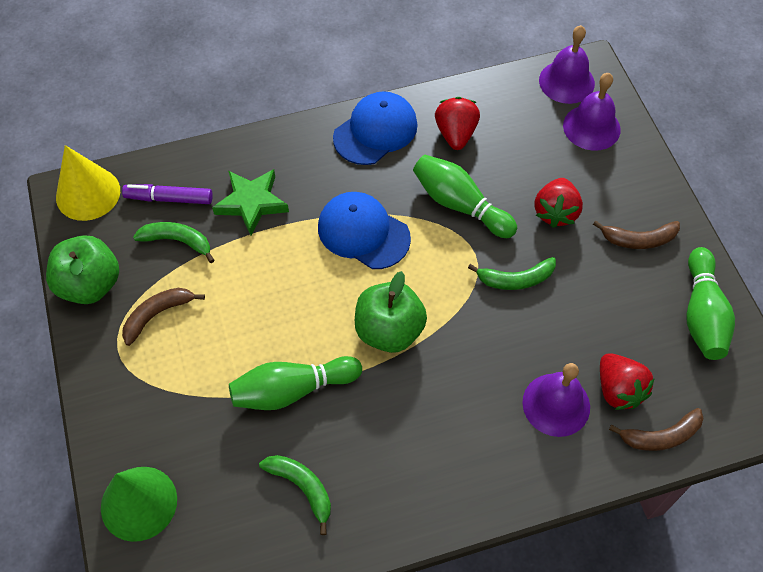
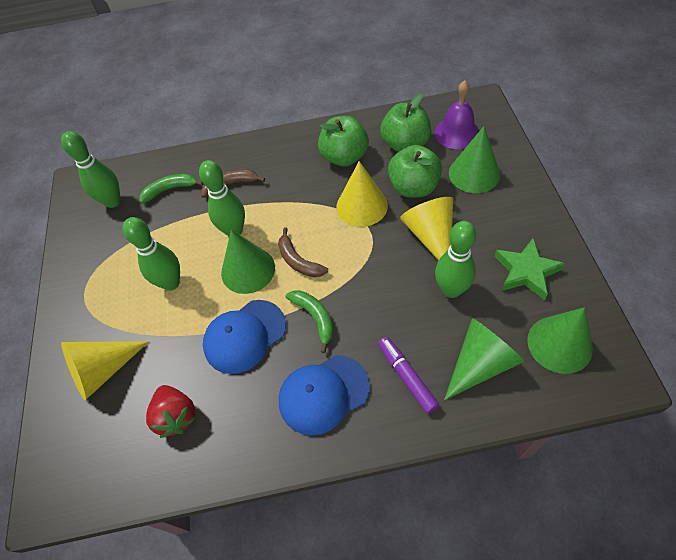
brown banana: 3 -> 2
green apple: 2 -> 3
green banana: 3 -> 2
green bowling pin: 3 -> 4
green cone: 1 -> 4
purple bell: 3 -> 1
red strawberry: 3 -> 1
yellow cone: 1 -> 3

